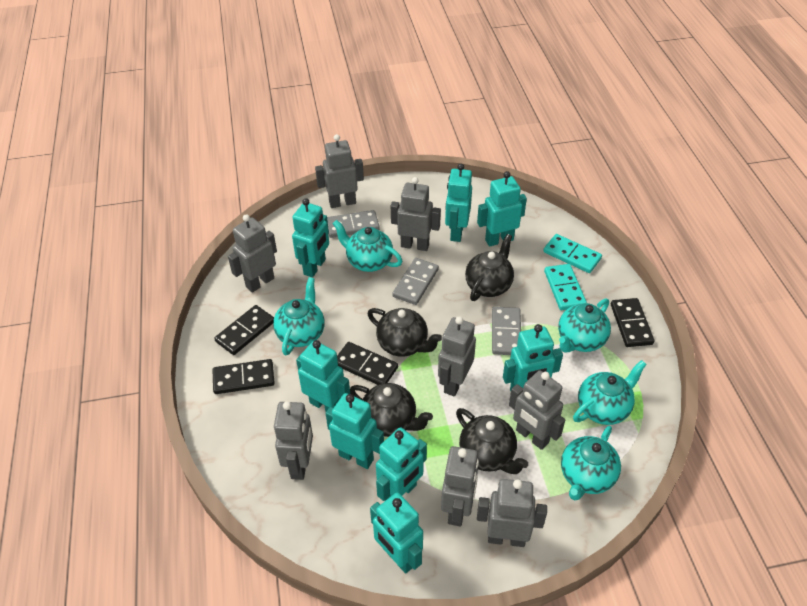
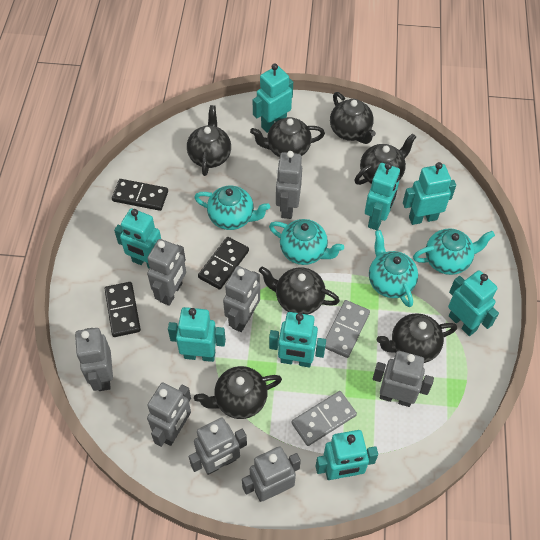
black domino: 4 -> 3
black teapot: 4 -> 7
grey domino: 3 -> 2
turquoise domino: 2 -> 0
turquoise teapot: 5 -> 4

